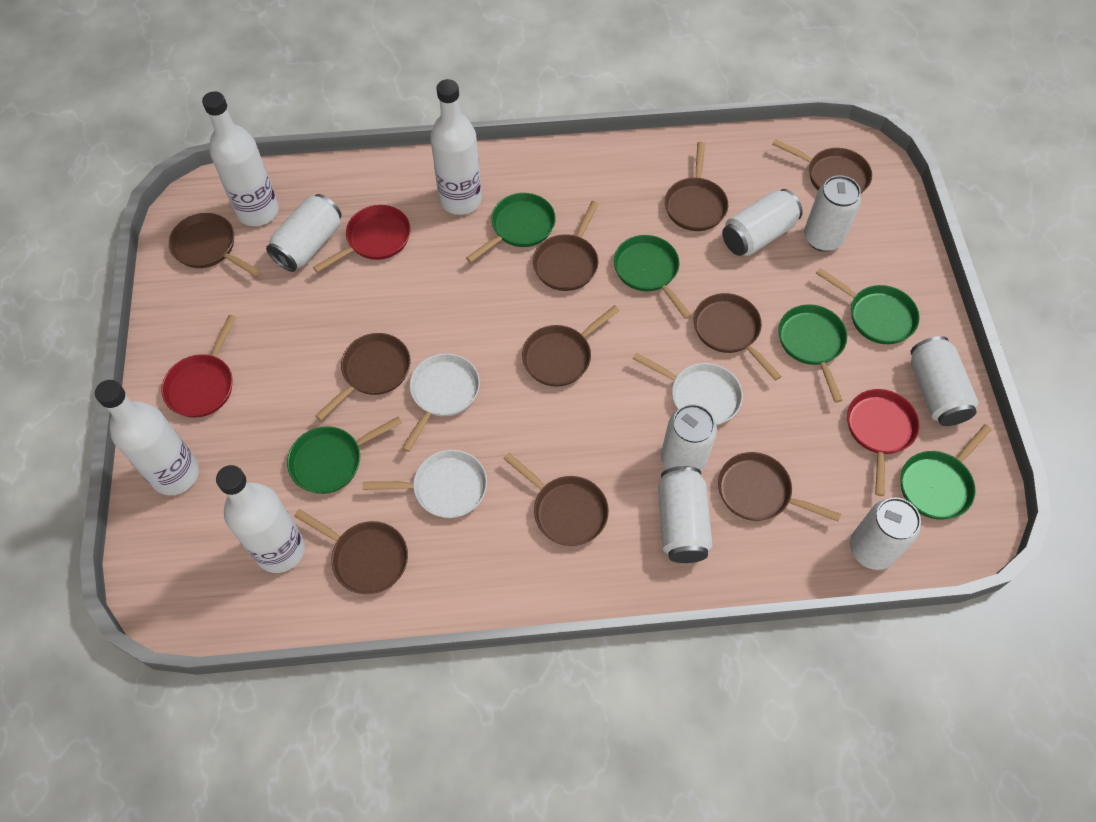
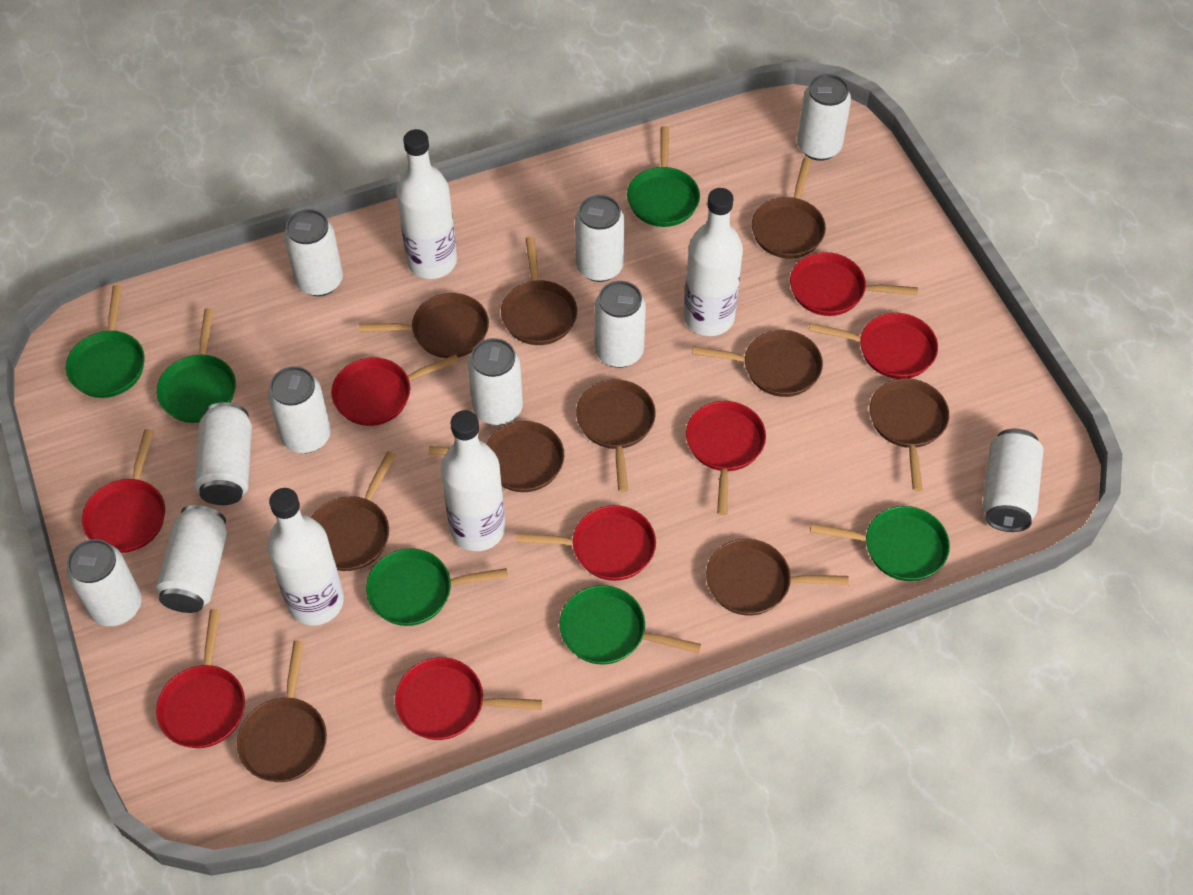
red pan: 3 -> 8
white can: 7 -> 10
white pan: 3 -> 0

